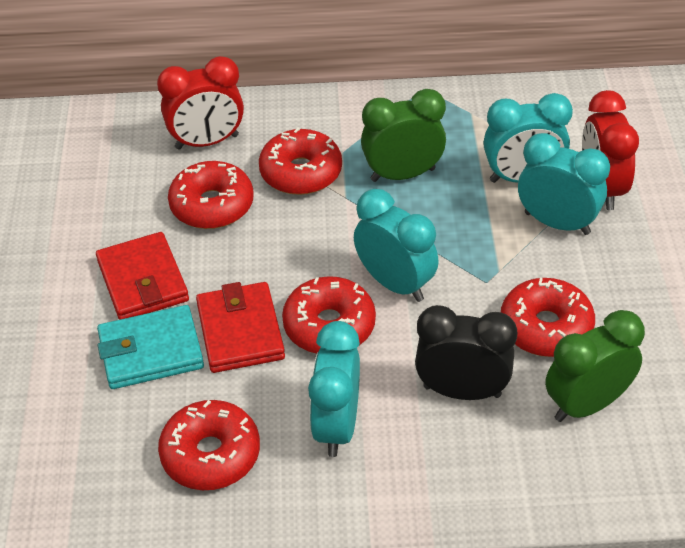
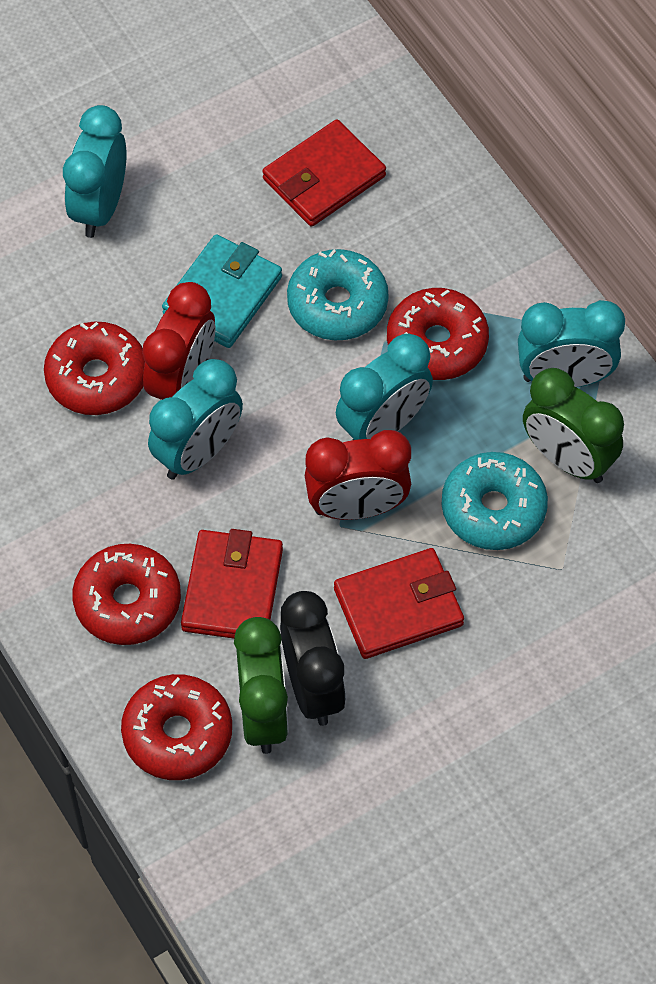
red donut: 5 -> 4
red wallet: 2 -> 3
turquoise donut: 0 -> 2

